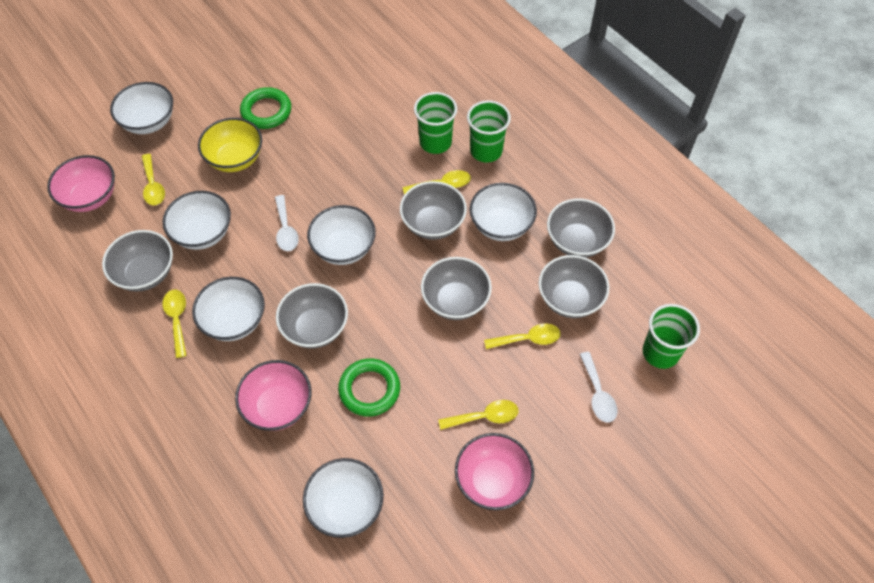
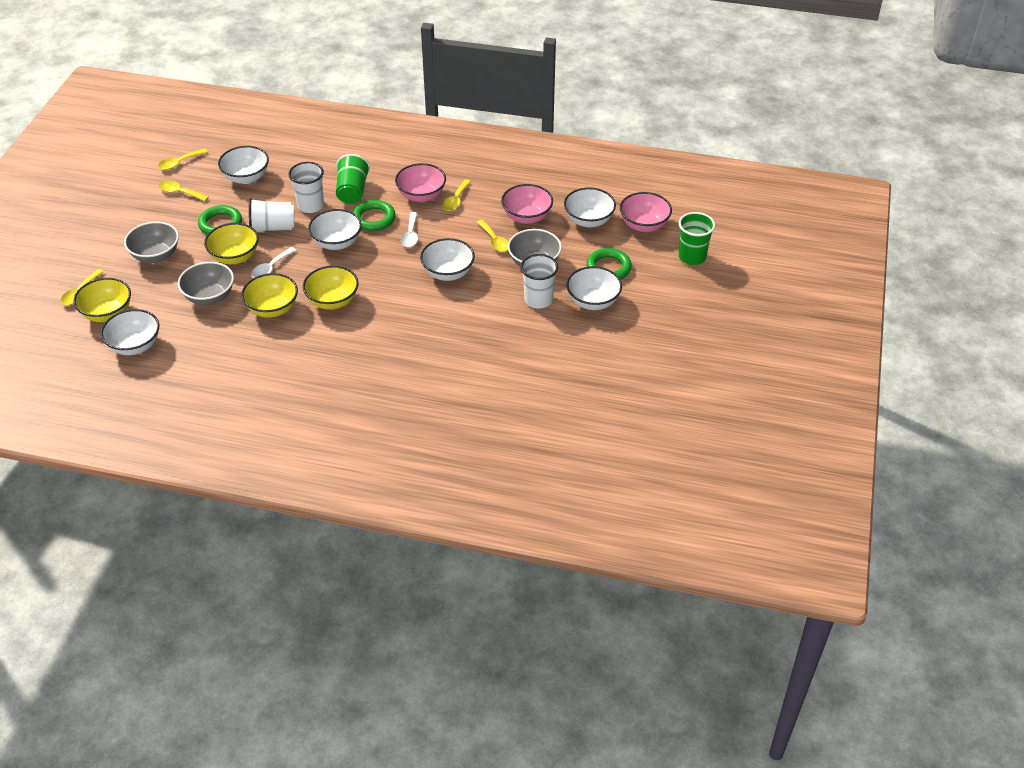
green cup: 3 -> 2
green ring: 2 -> 3
grey bowl: 6 -> 3
white cup: 0 -> 3
yellow bowl: 1 -> 4

